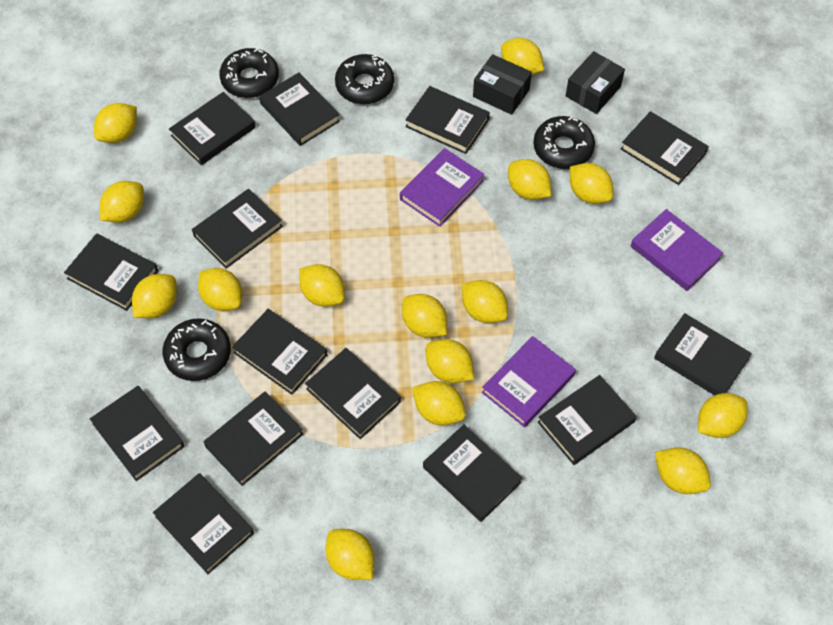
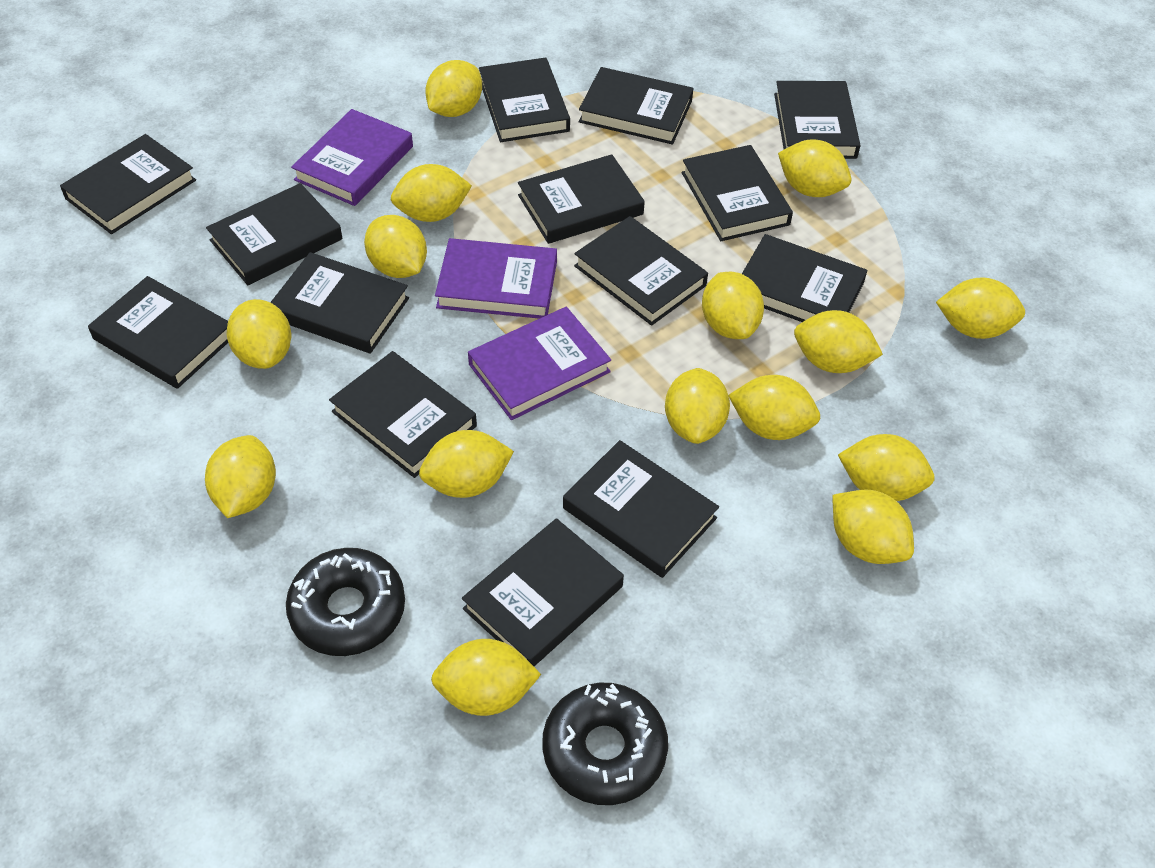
black box: 2 -> 0
black donut: 4 -> 2

